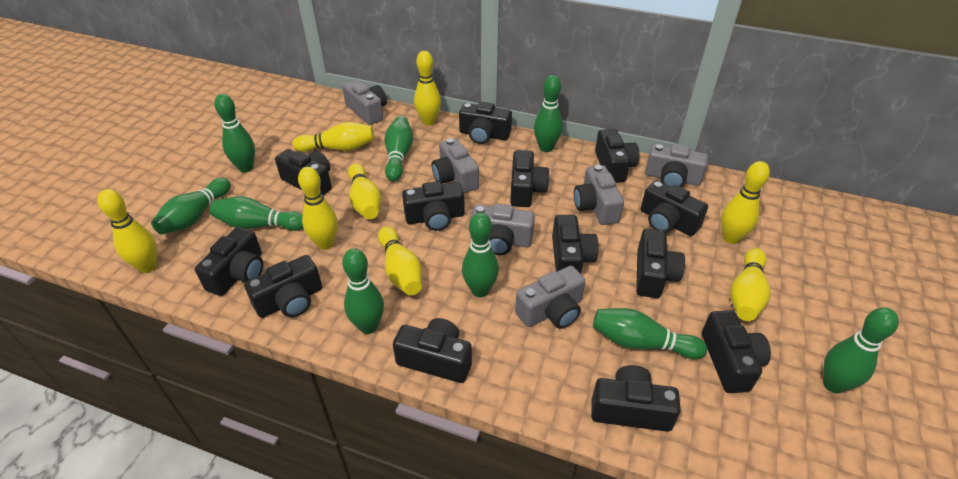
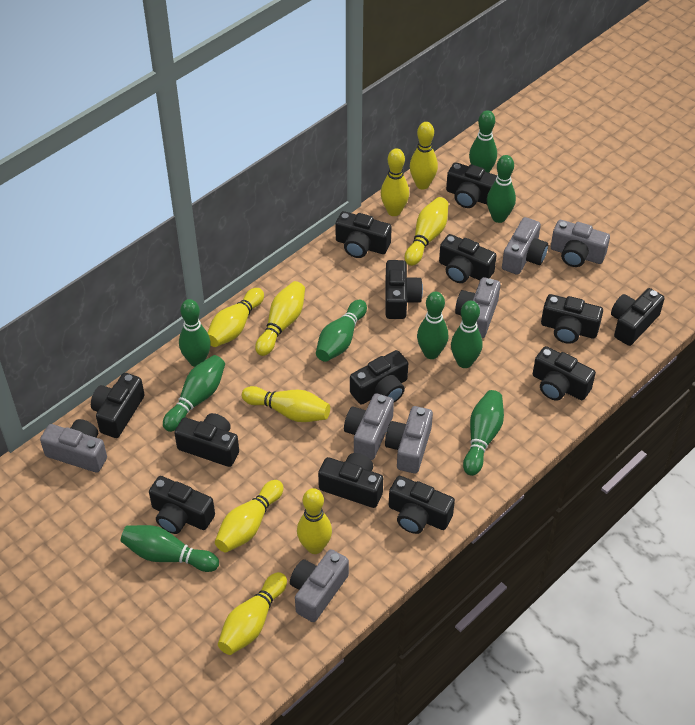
grey camera: 6 -> 7
yellow bowling pin: 8 -> 9

